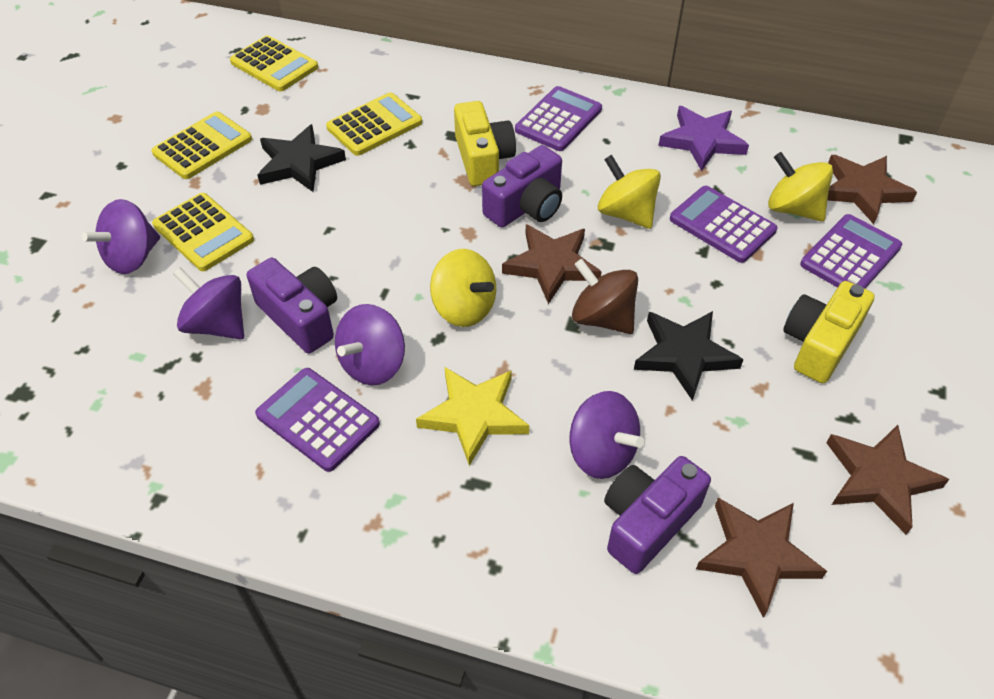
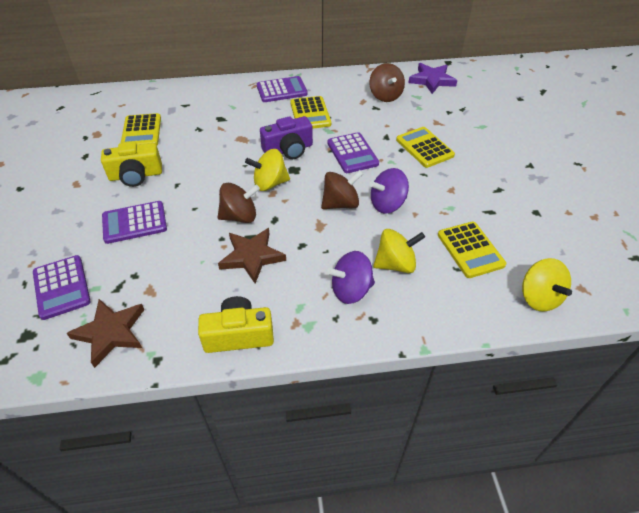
black star: 2 -> 0
brown spinning top: 1 -> 3
brown star: 4 -> 2
purple camera: 3 -> 1
purple spinning top: 4 -> 2
yellow star: 1 -> 0

